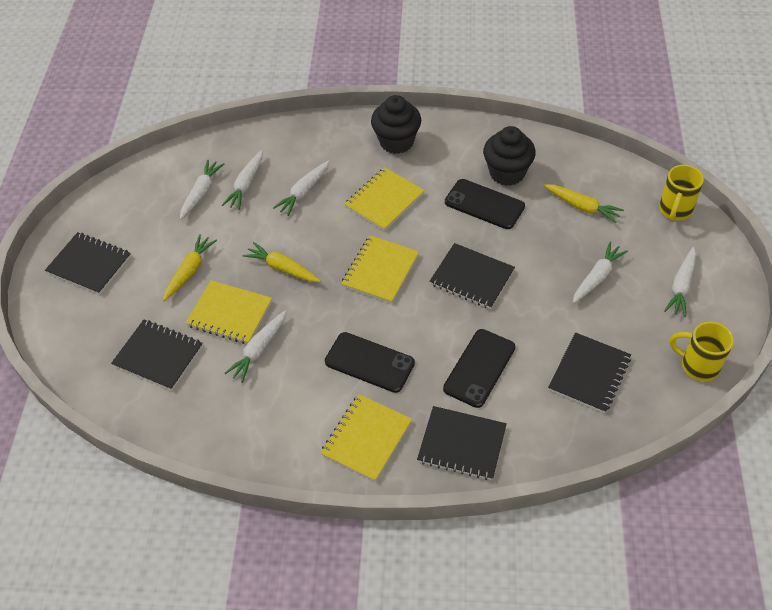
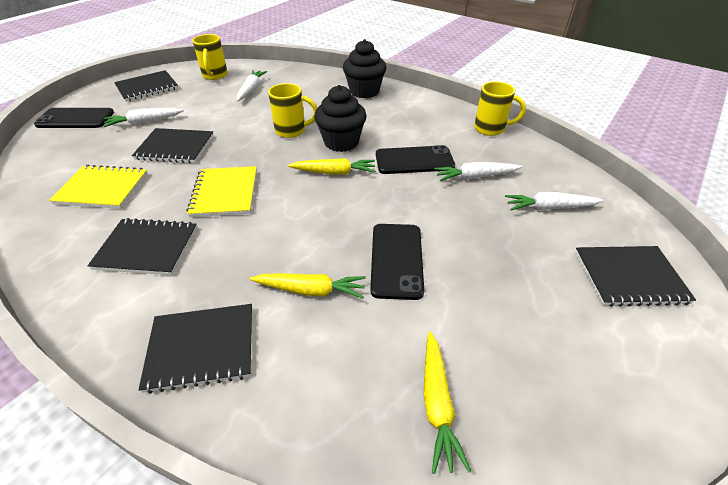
white carrot: 6 -> 4
yellow mug: 2 -> 3
yellow notebook: 4 -> 2

